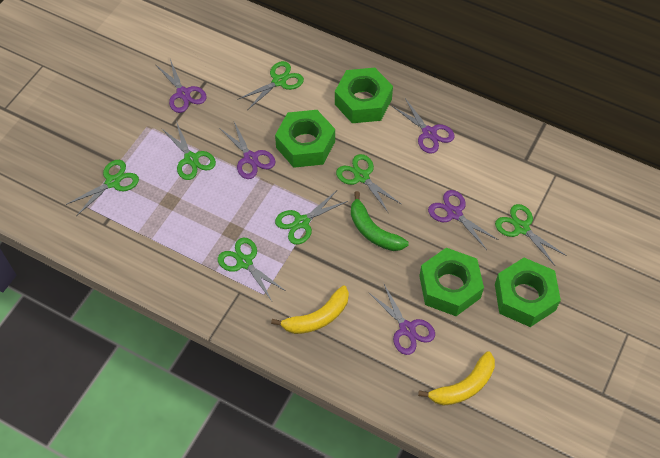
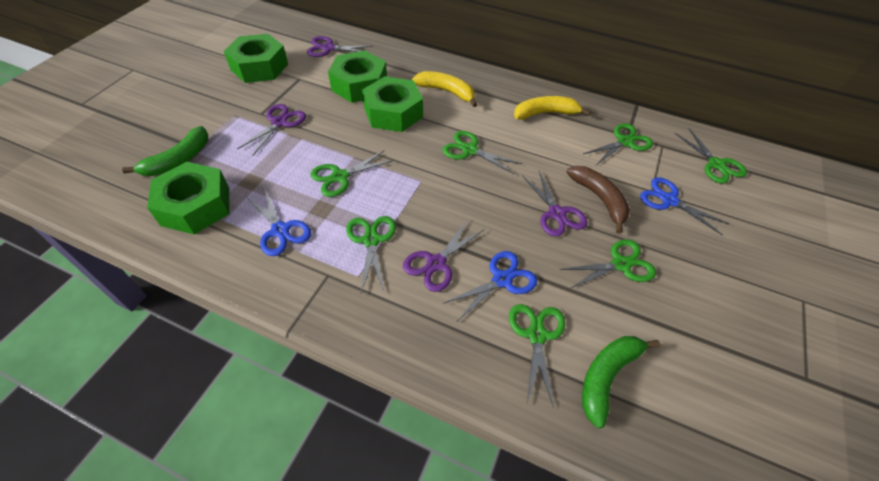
blue scissors: 0 -> 3
brown banana: 0 -> 1
green banana: 1 -> 2
purple scissors: 5 -> 4

